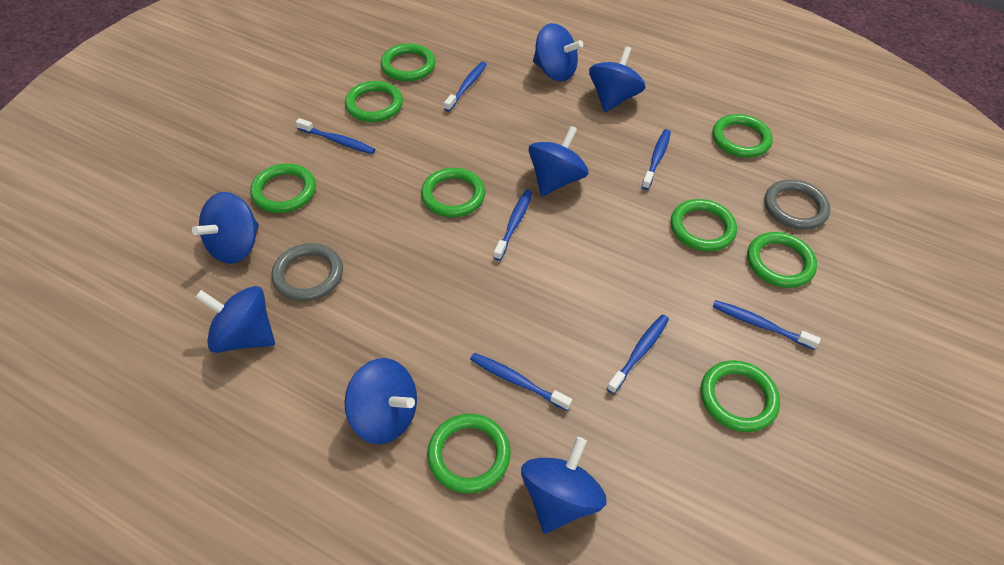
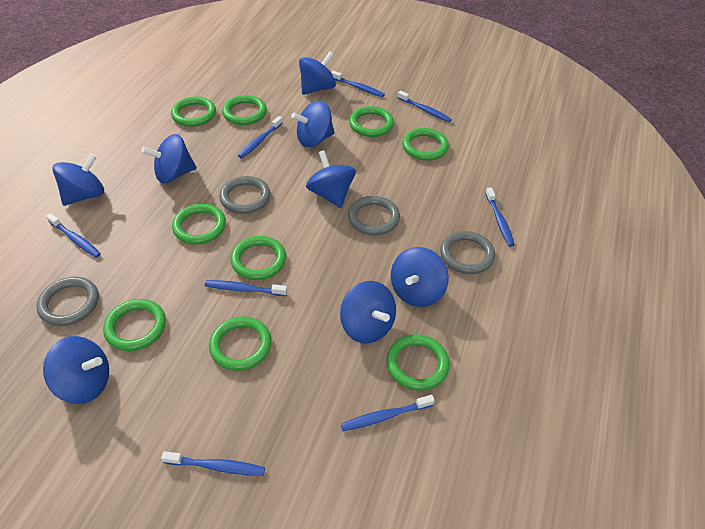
blue spinning top: 7 -> 8
blue toothbrush: 7 -> 8
grey ring: 2 -> 4

